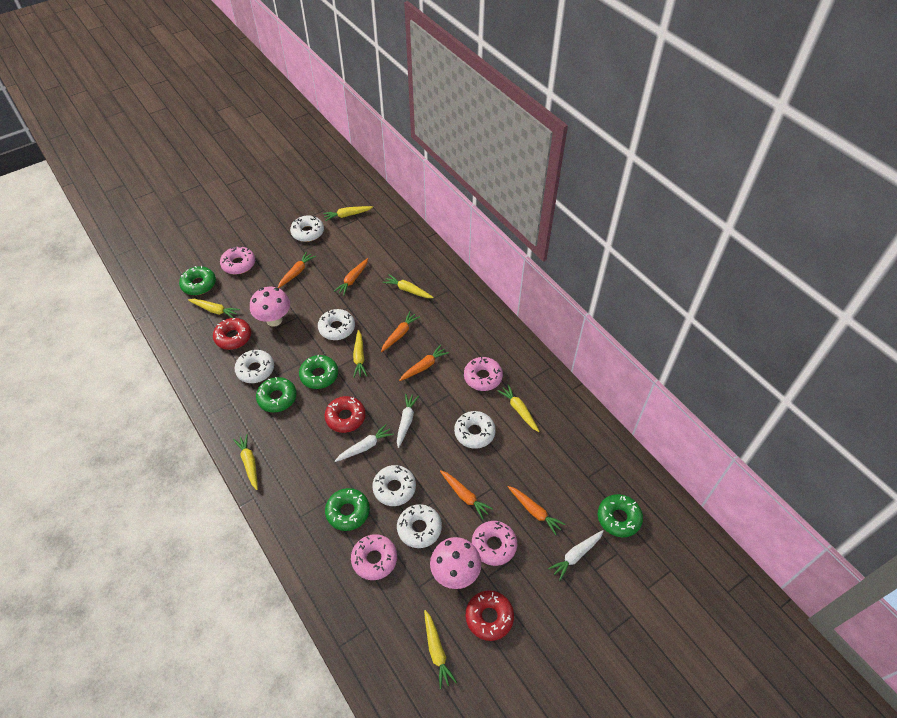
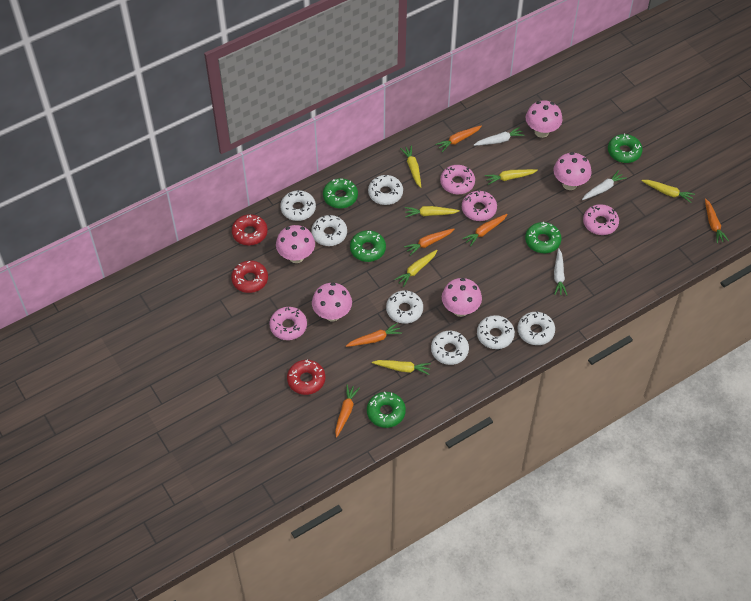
pink mushroom: 2 -> 5
white donut: 6 -> 7
yellow carrot: 7 -> 6

